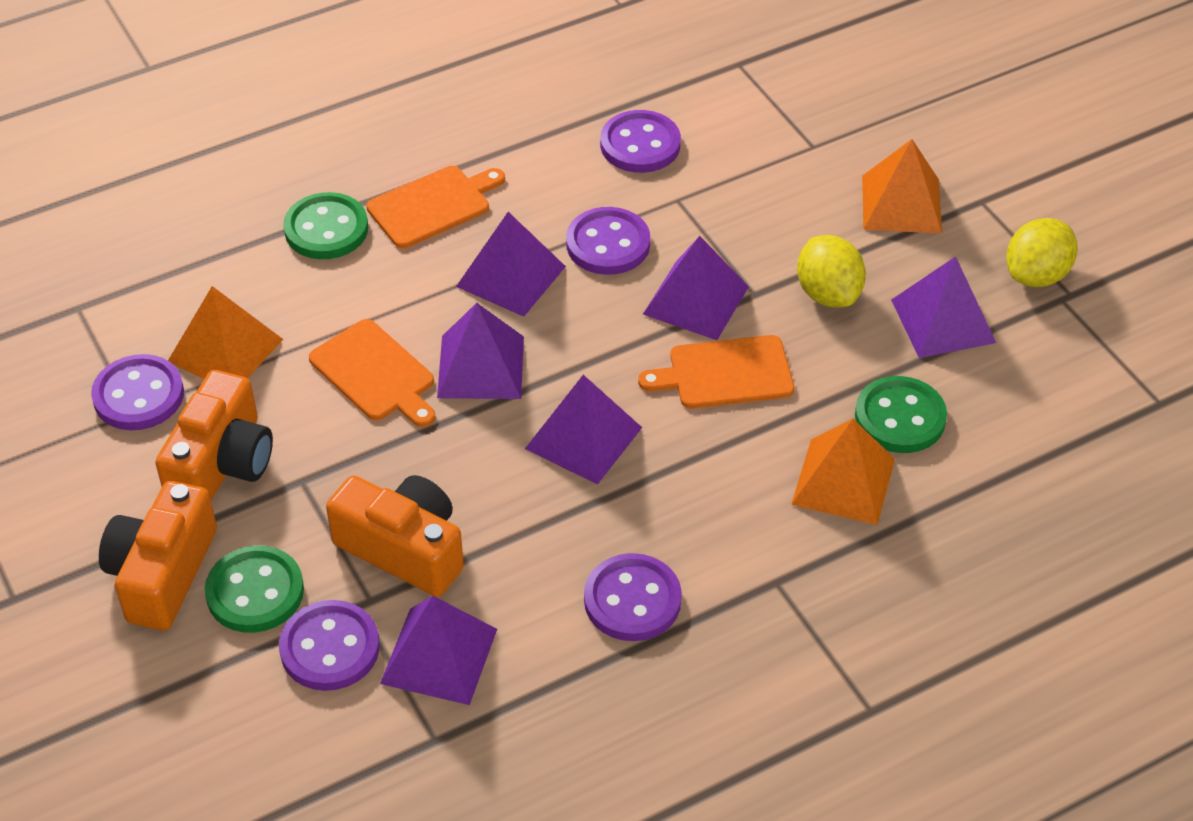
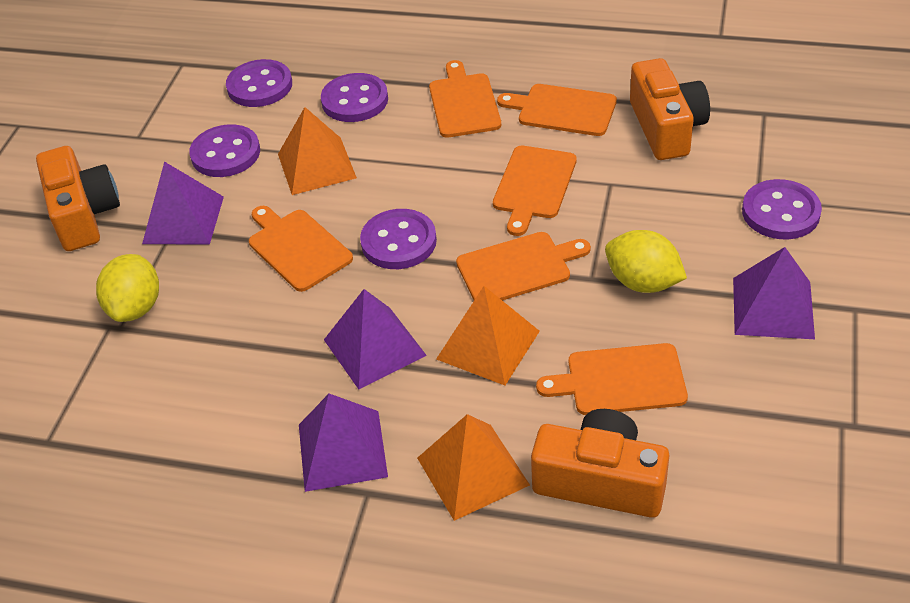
green button: 3 -> 0
orange cutting board: 3 -> 6
purple pyramid: 6 -> 4

